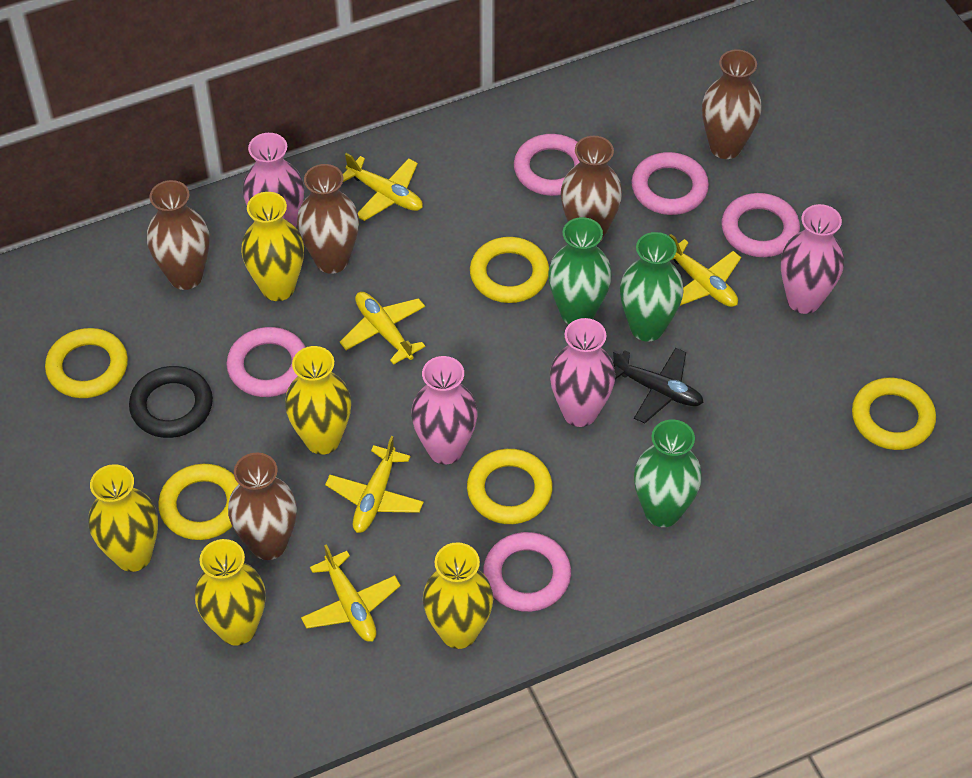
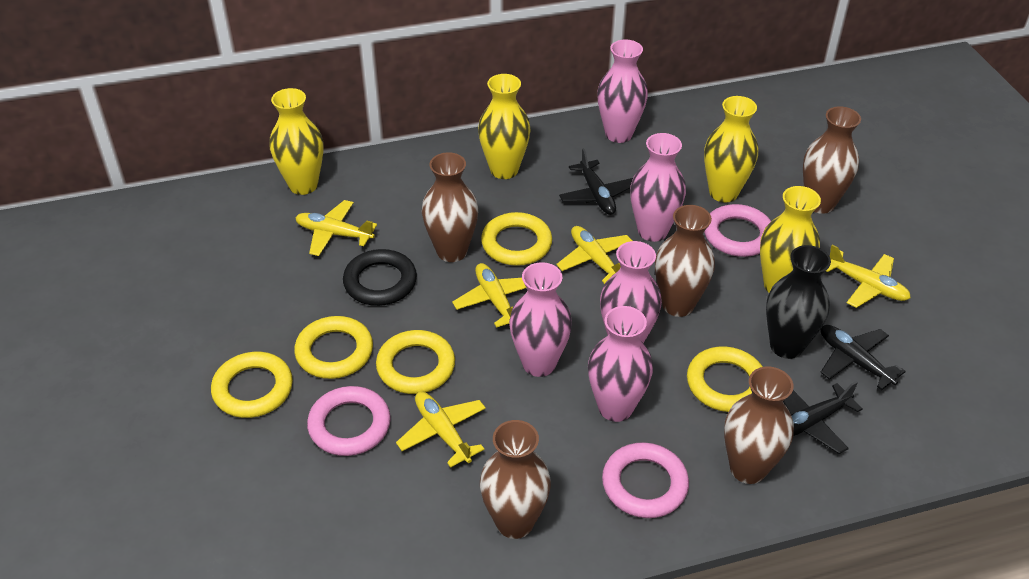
black plane: 1 -> 3
black vase: 0 -> 1
green vase: 3 -> 0
pink ring: 5 -> 3
pink vase: 4 -> 5
yellow vase: 5 -> 4

